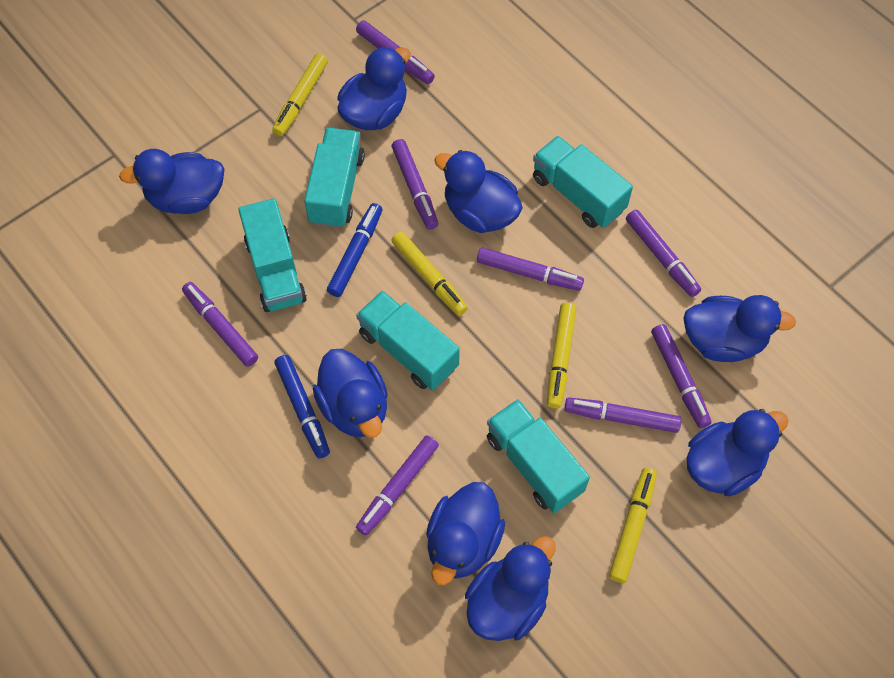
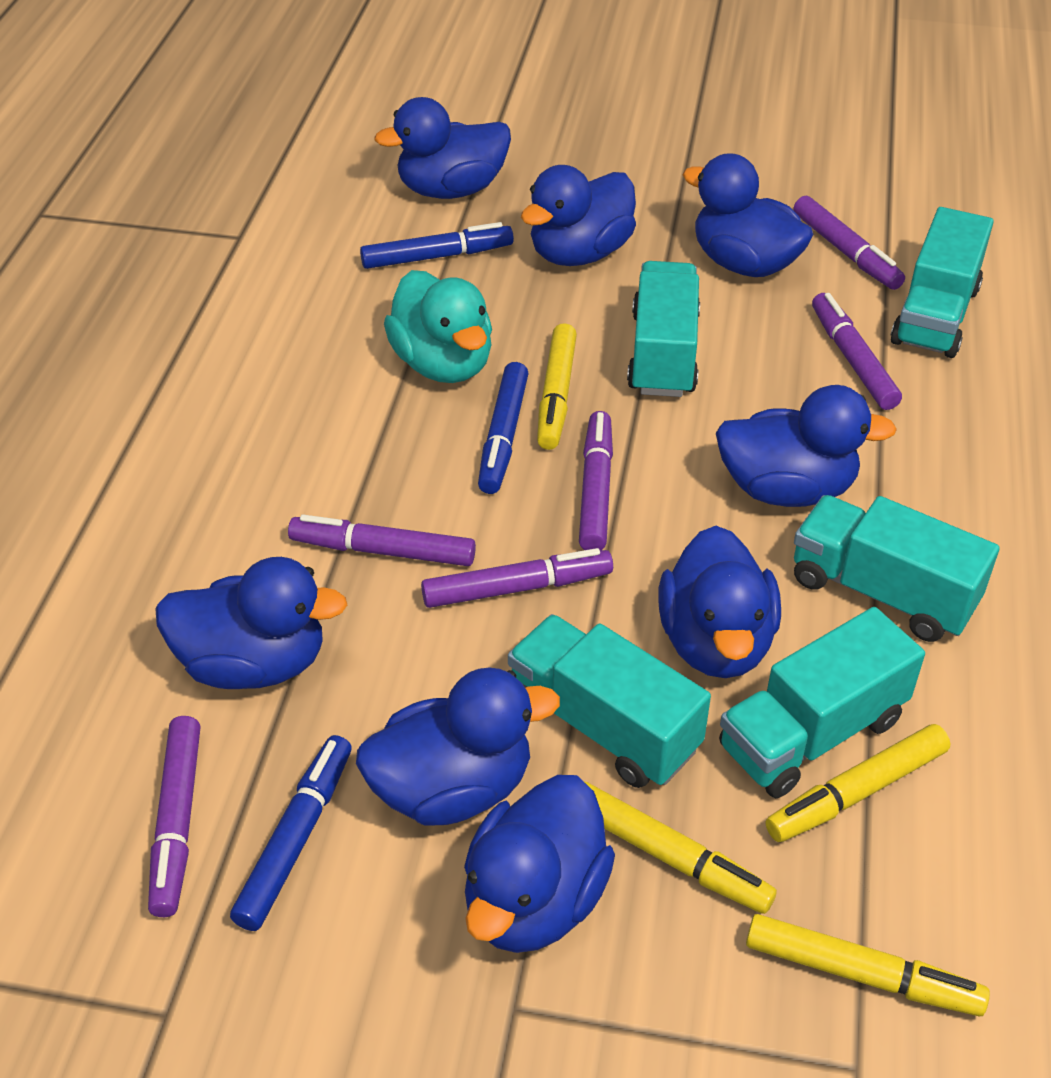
blue marker: 2 -> 3
purple marker: 8 -> 6
turquoise duck: 0 -> 1

